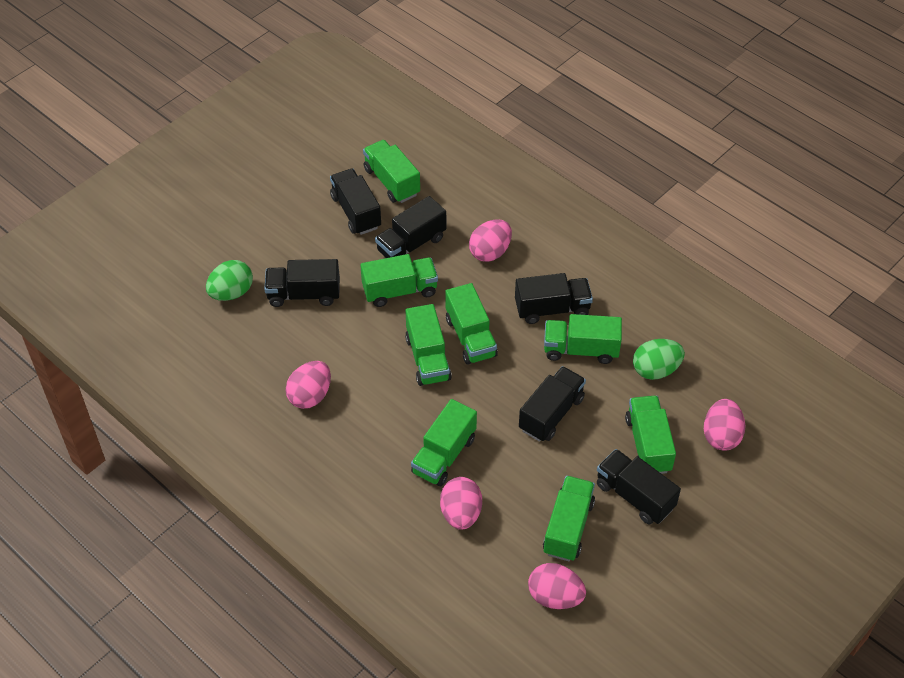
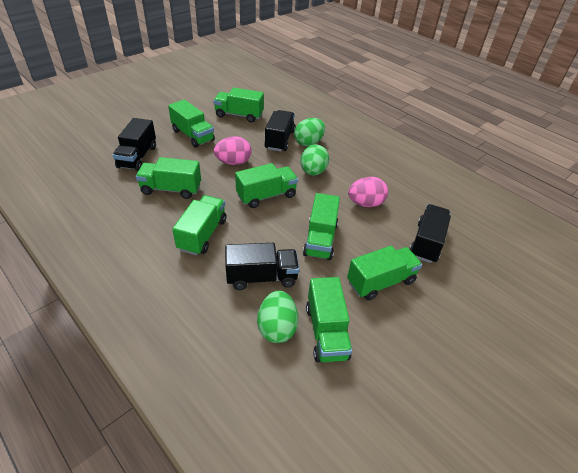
black truck: 6 -> 4
green egg: 2 -> 3
pink egg: 5 -> 2

